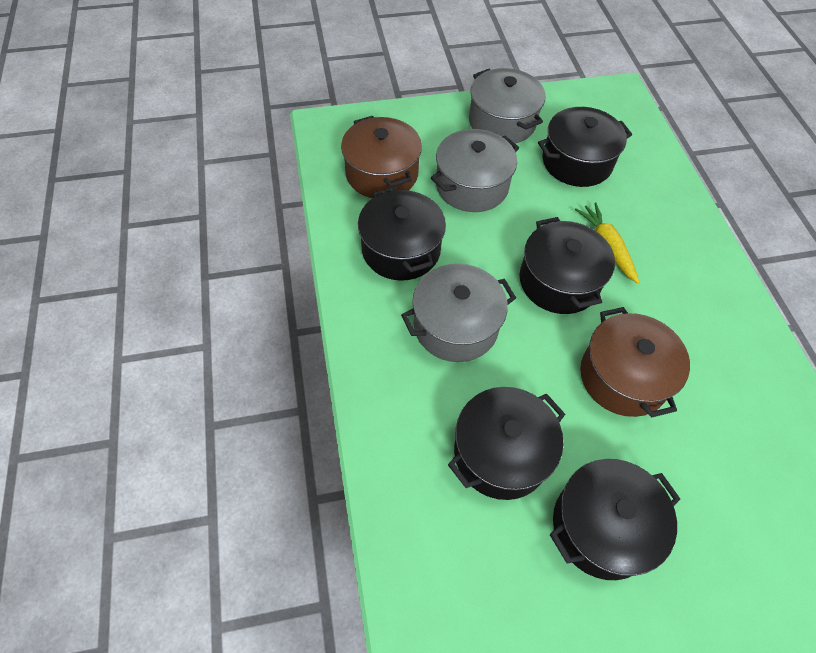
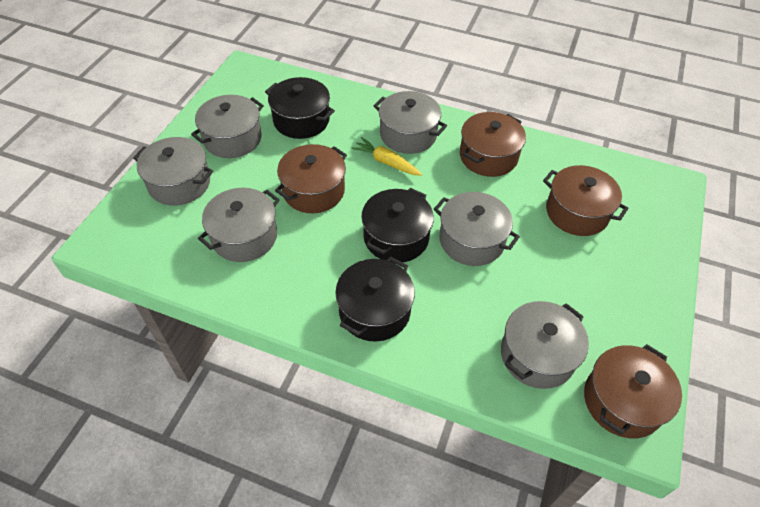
black pot: 5 -> 3
brown pot: 2 -> 4
grey pot: 3 -> 6

